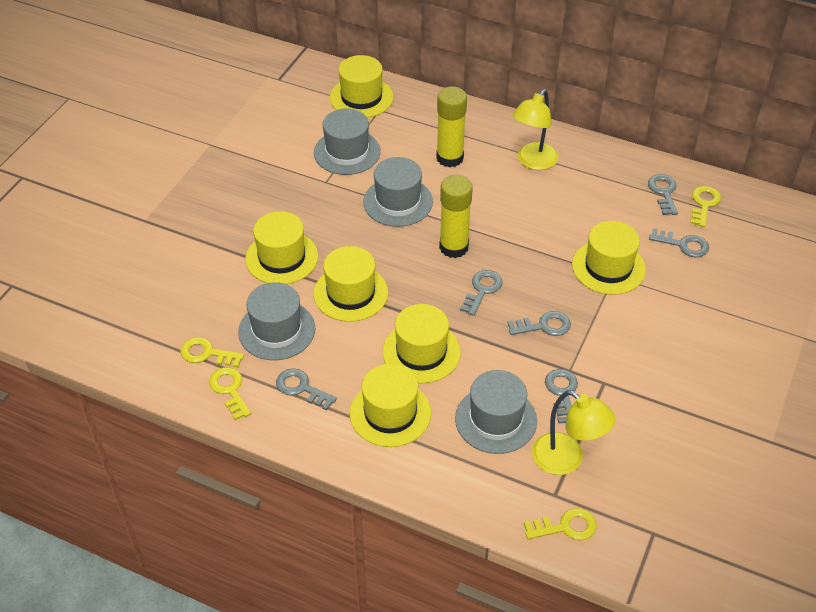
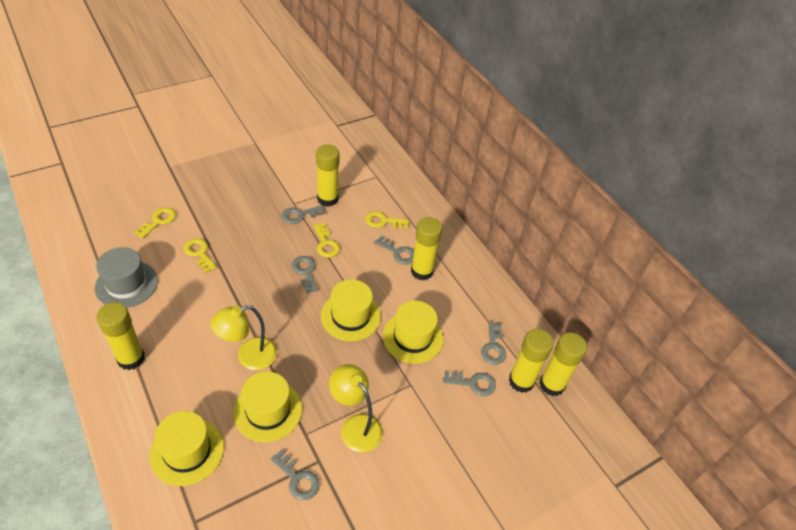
grey hat: 4 -> 1
yellow glue stick: 2 -> 5
yellow hat: 6 -> 4

